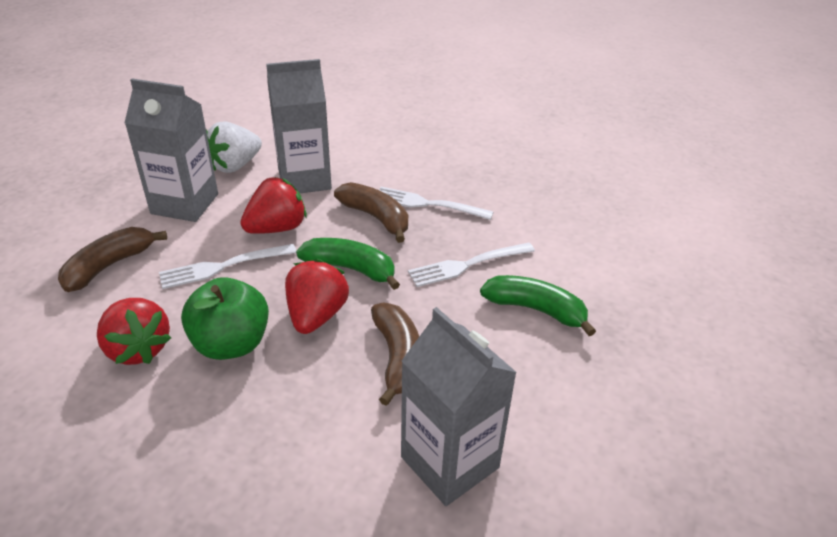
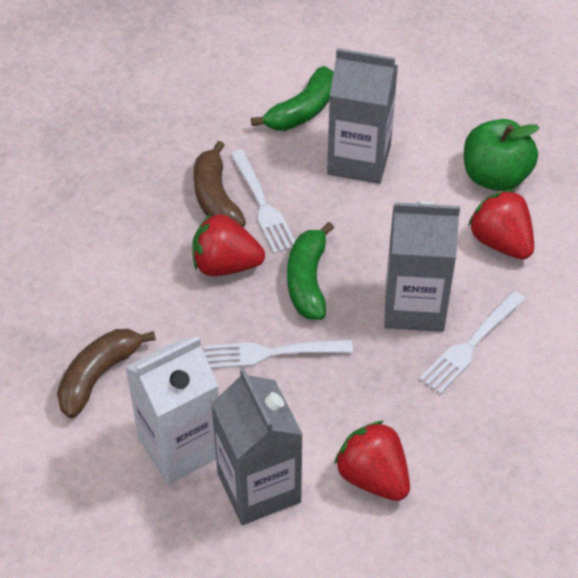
brown banana: 3 -> 2
white carton: 0 -> 1
white strawberry: 1 -> 0

